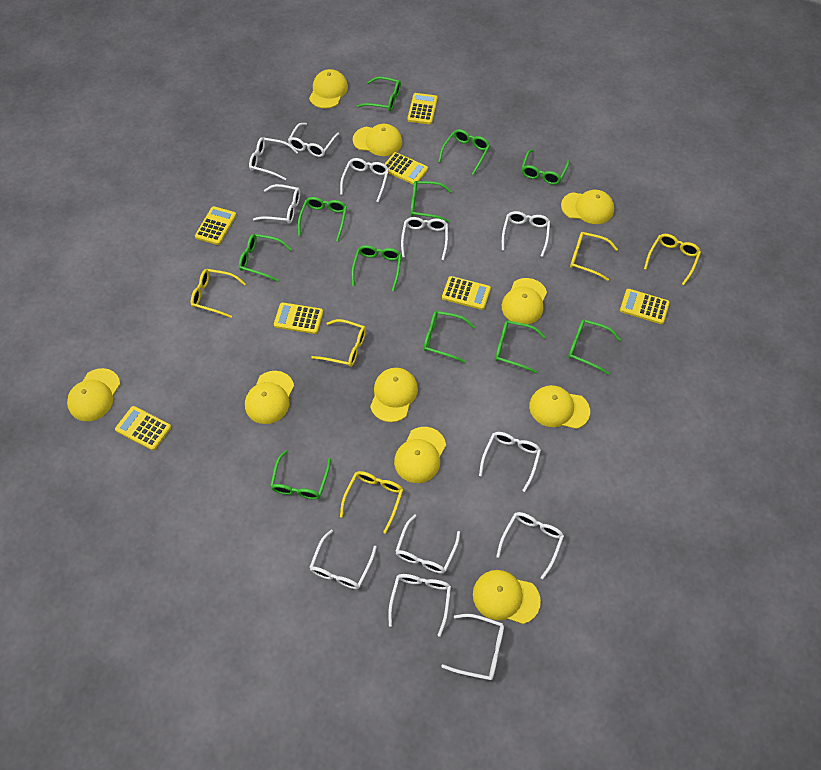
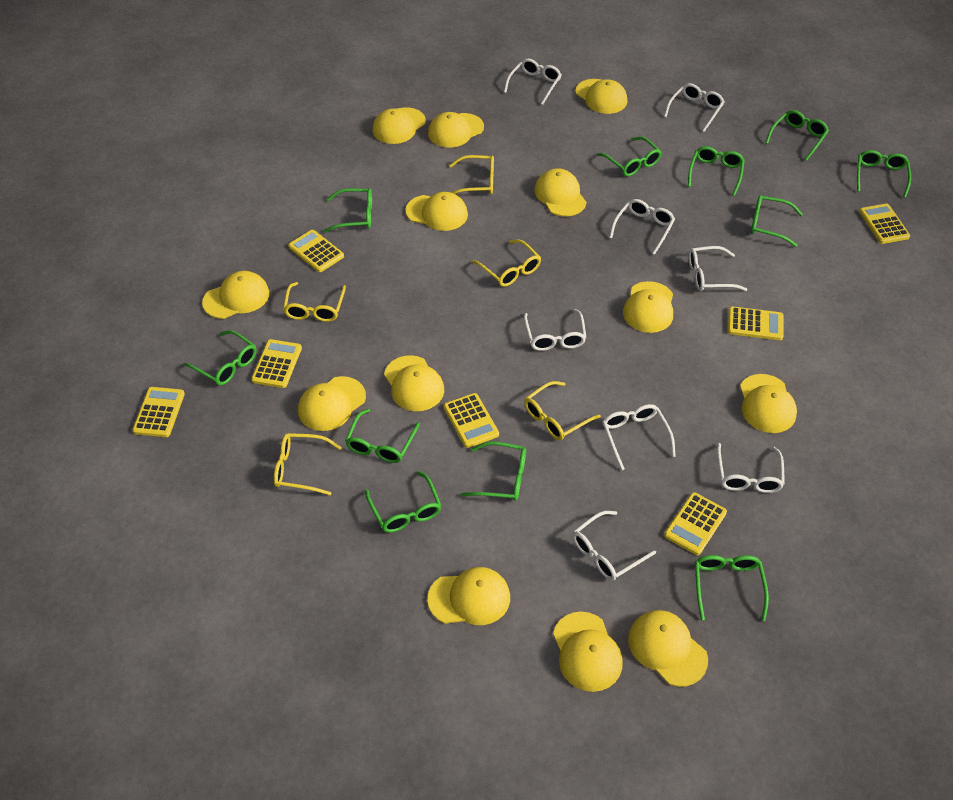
white glasses: 12 -> 8
yellow cap: 10 -> 13

